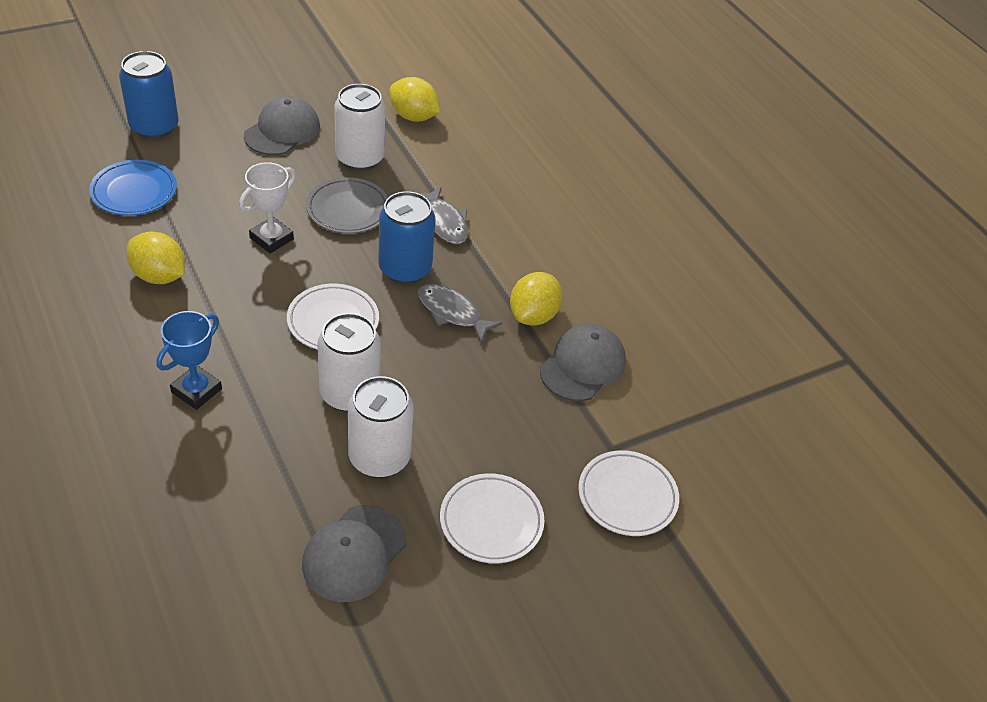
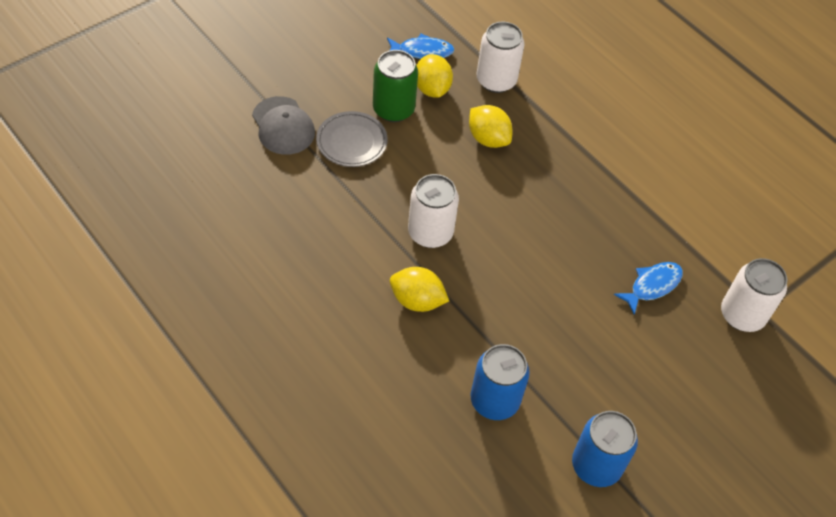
blue fish: 0 -> 2
blue plate: 1 -> 0
blue trophy: 1 -> 0
green can: 0 -> 1
grey cap: 3 -> 1
grey fish: 2 -> 0
white plate: 3 -> 0
white trophy: 1 -> 0

